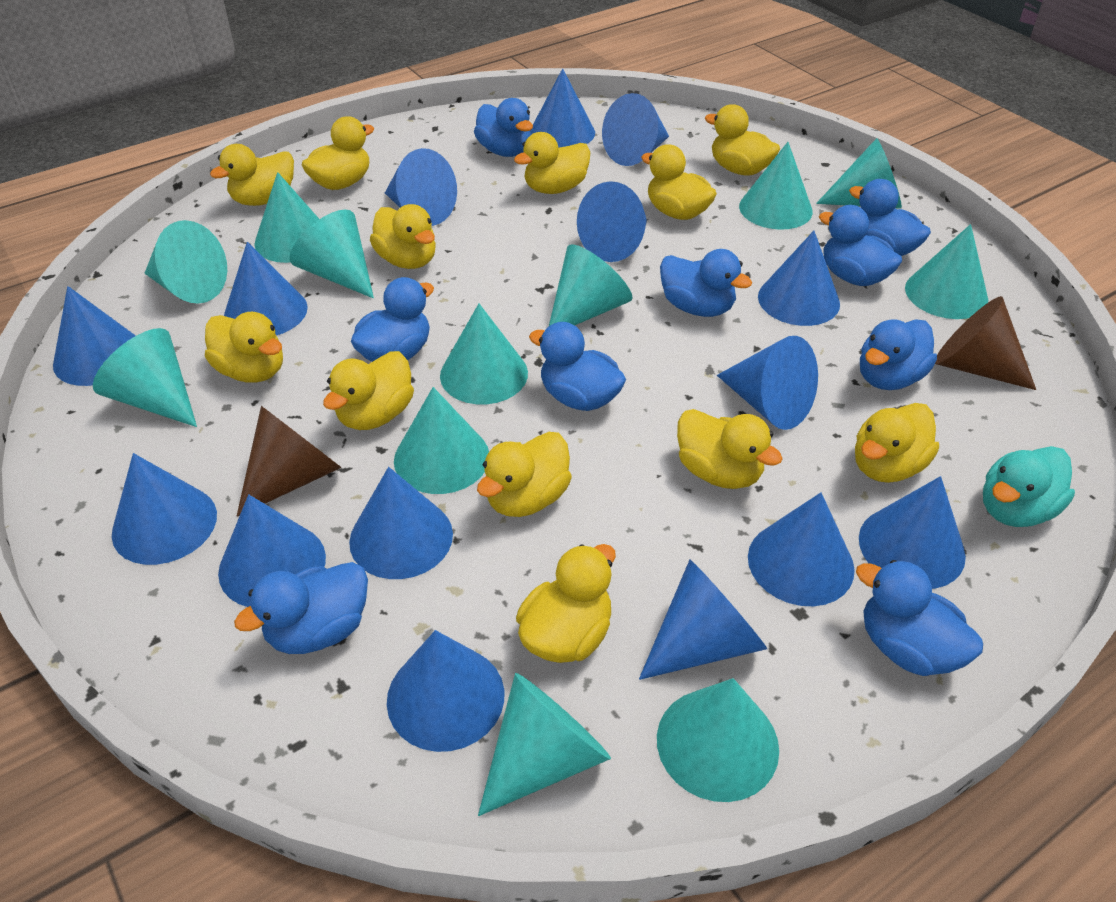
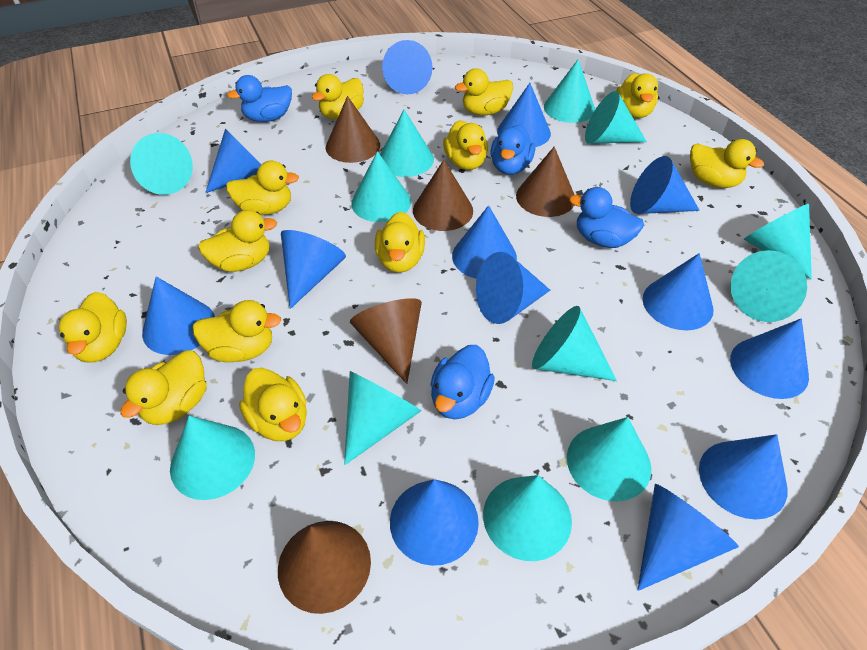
blue cone: 15 -> 13
blue duck: 9 -> 4
brown cone: 2 -> 5
turquoise duck: 1 -> 0

